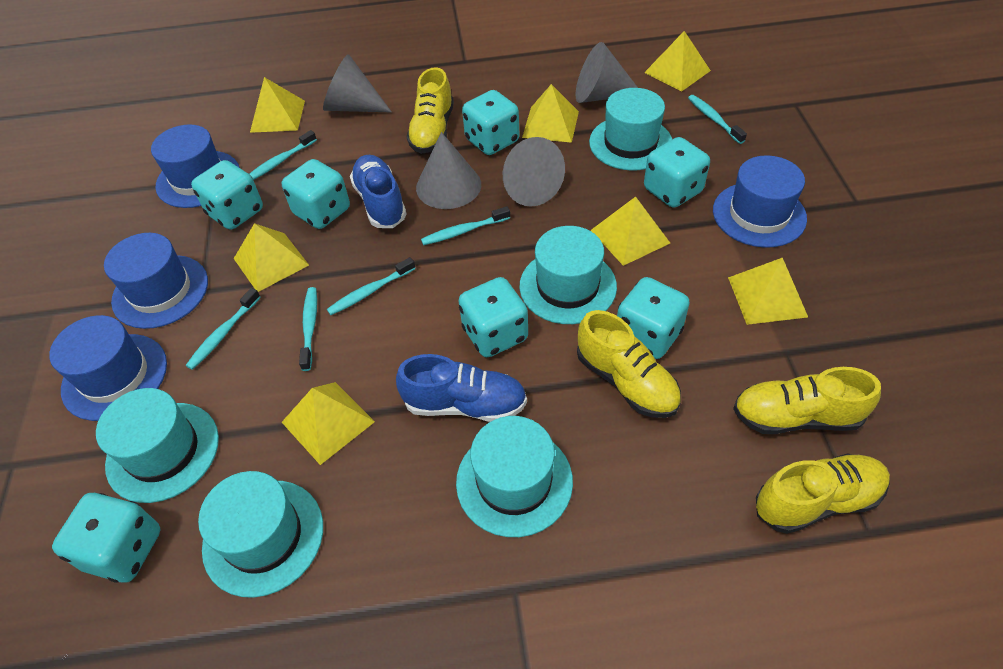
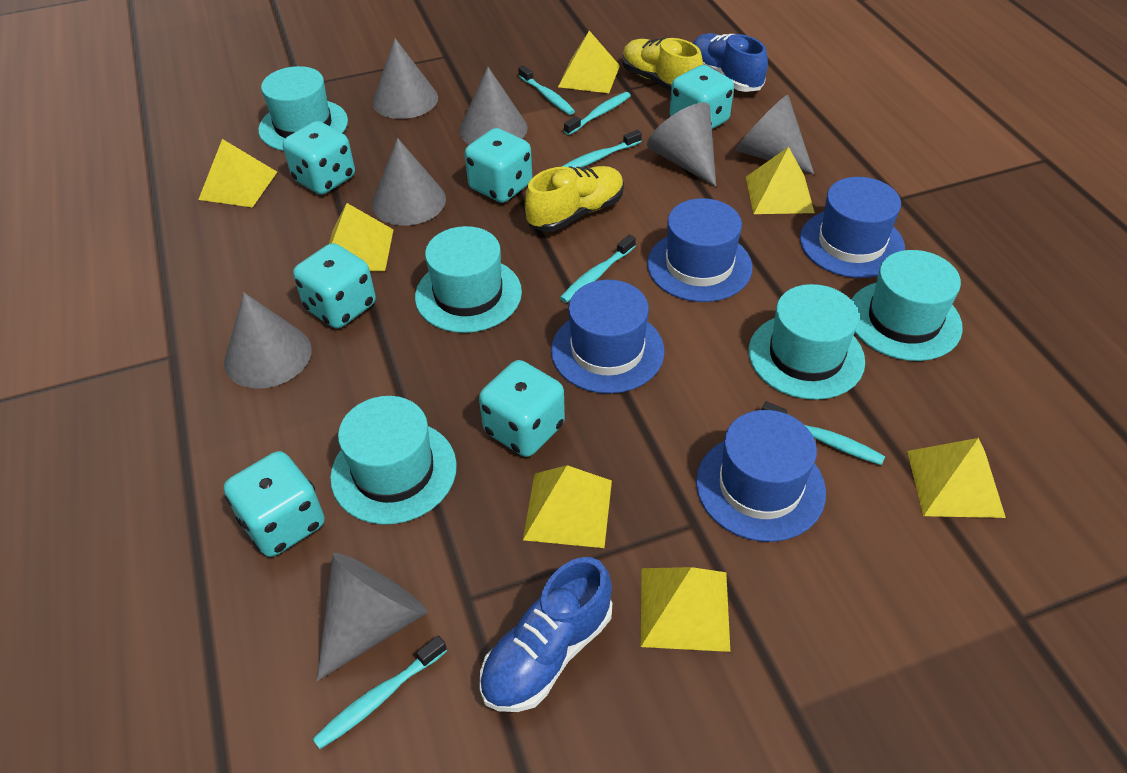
grey cone: 4 -> 7
turquoise dice: 7 -> 6
yellow shoe: 4 -> 2

